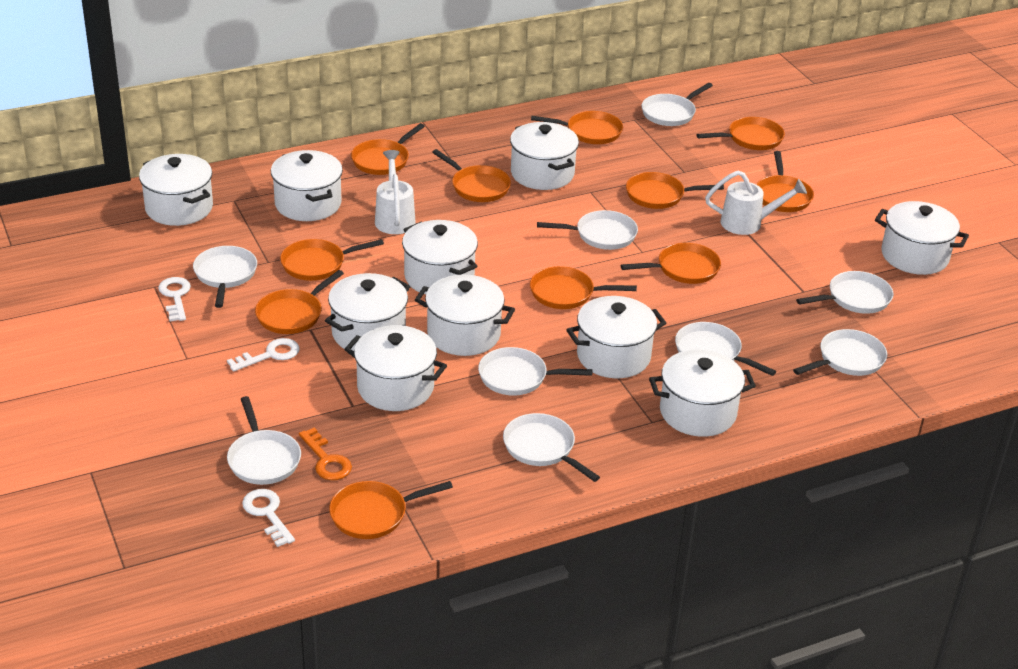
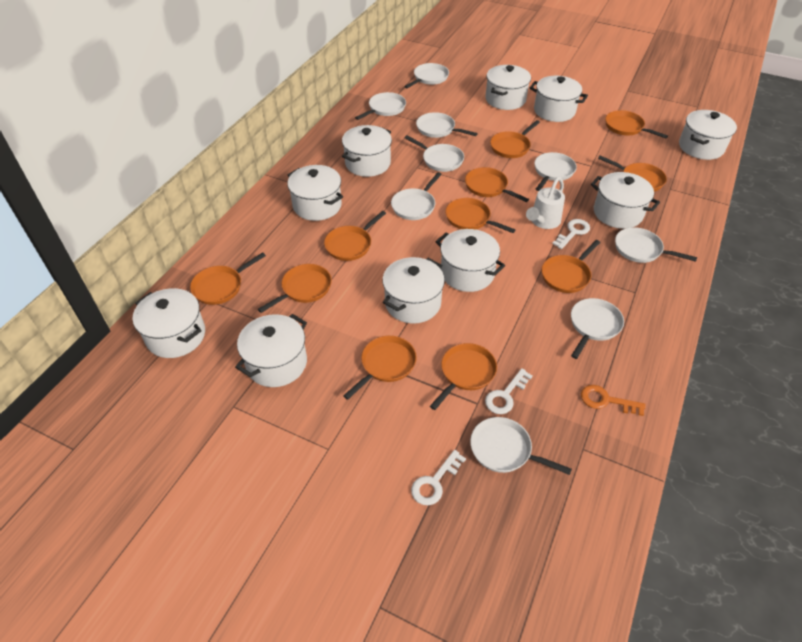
white watering can: 2 -> 1

